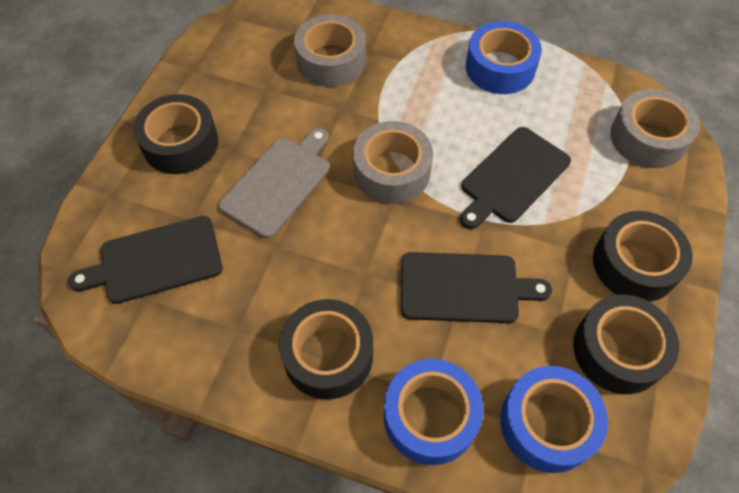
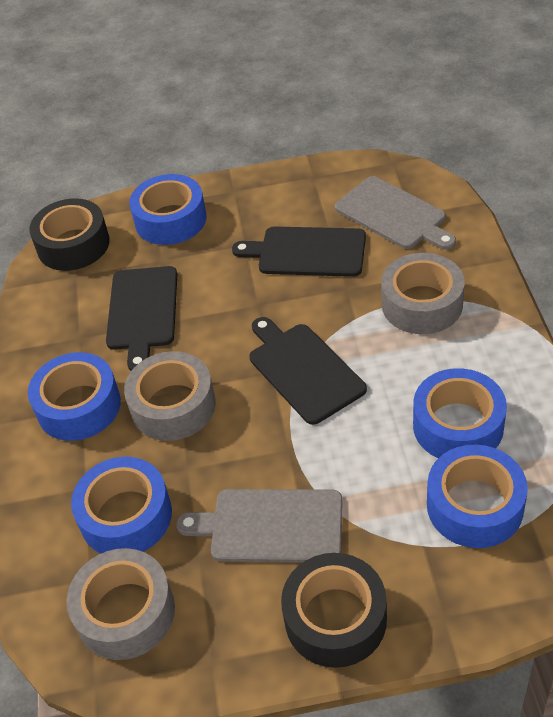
black tape: 4 -> 2
blue tape: 3 -> 5
grey cutting board: 1 -> 2

